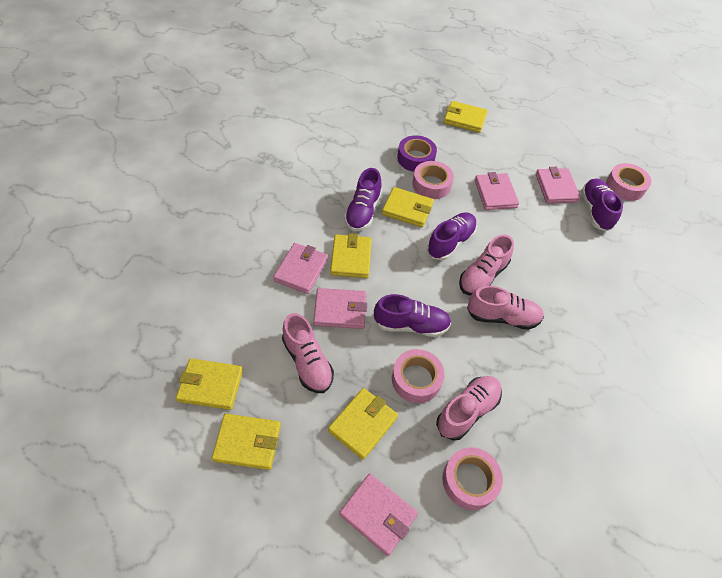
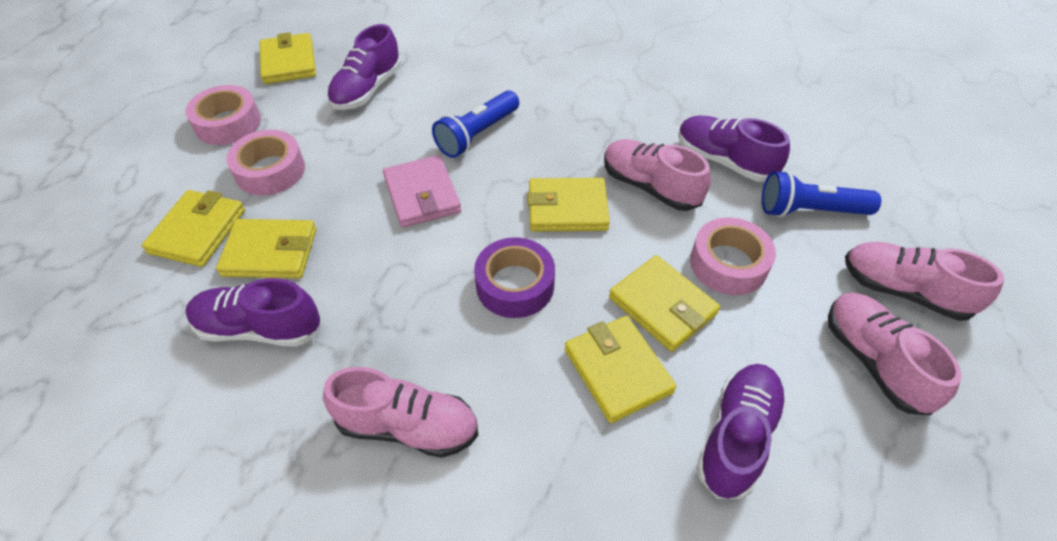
blue flashlight: 0 -> 2
pink tape: 4 -> 3
pink wallet: 5 -> 1

